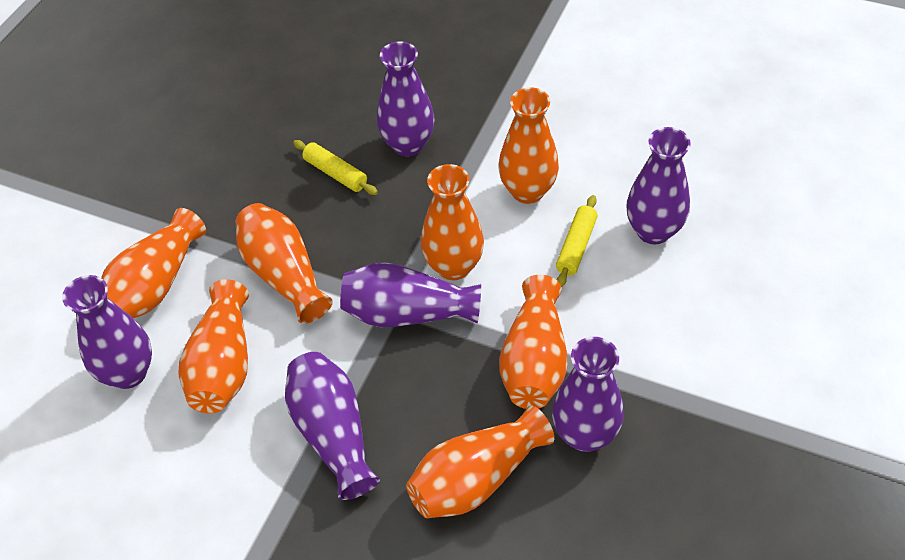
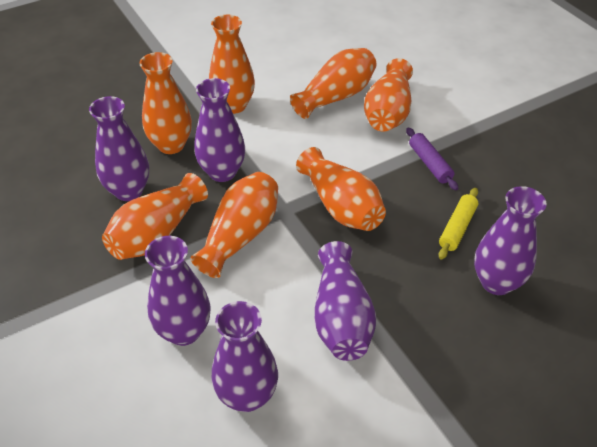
purple rolling pin: 0 -> 1
yellow rolling pin: 2 -> 1

